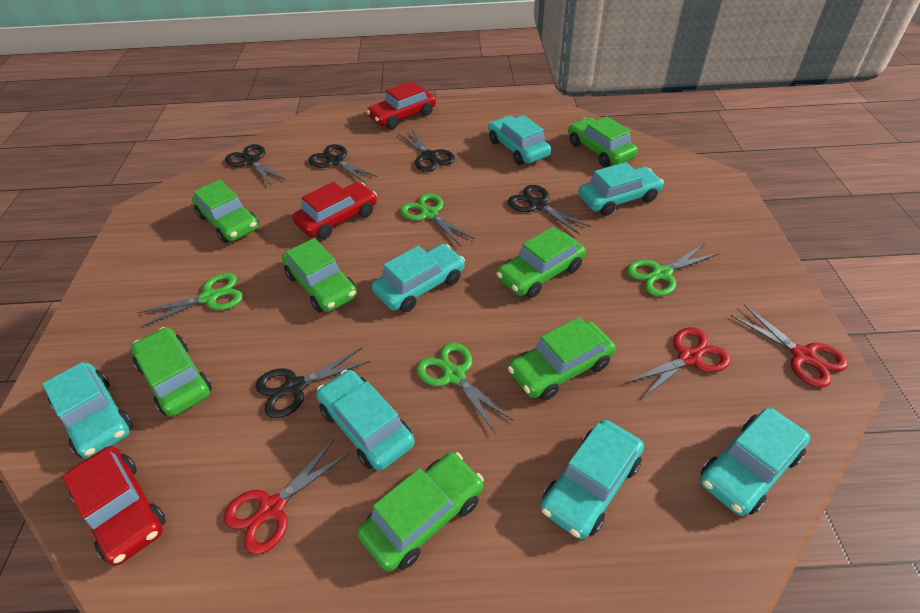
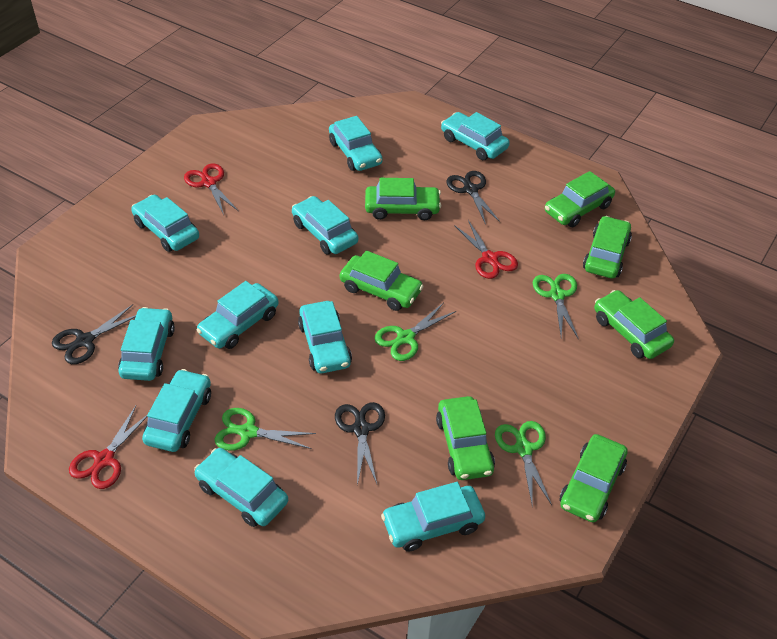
black scissors: 5 -> 3
red car: 3 -> 0
turquoise car: 7 -> 10

